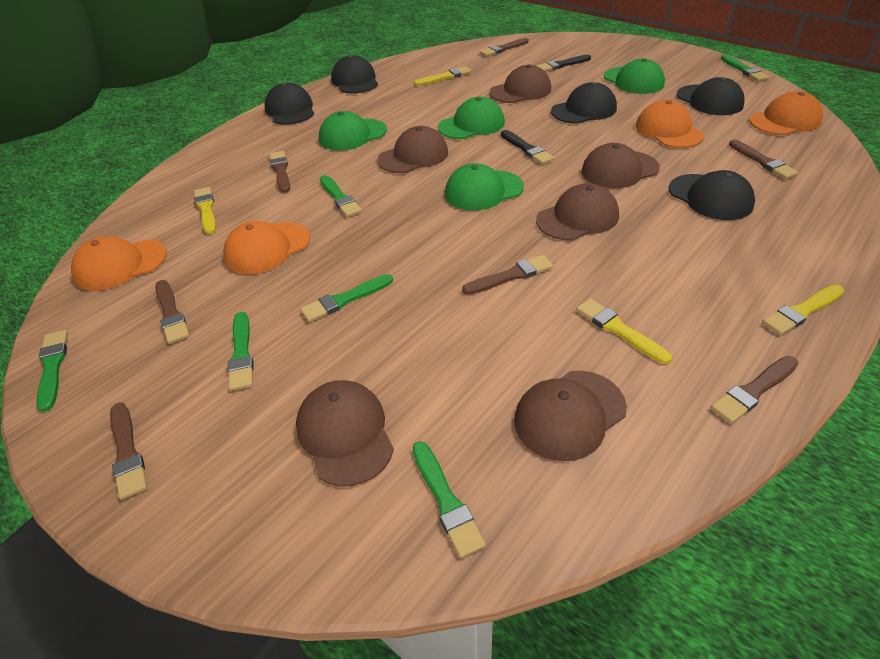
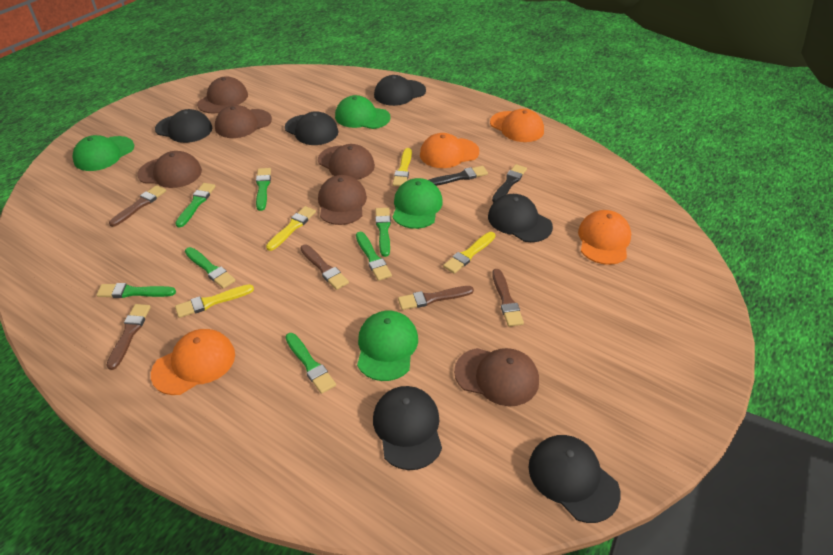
black cap: 5 -> 6
brown brush: 7 -> 5
green brush: 6 -> 7

